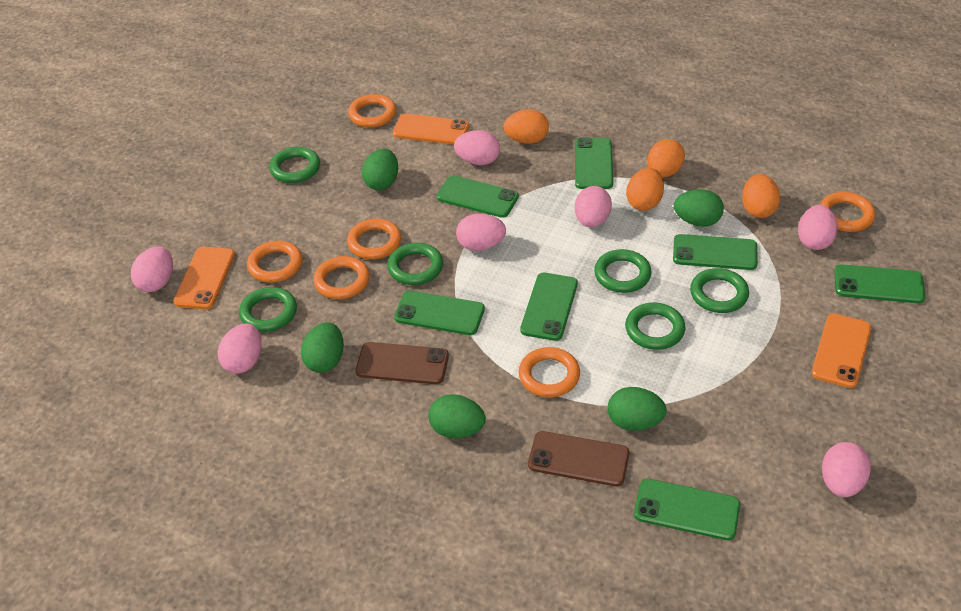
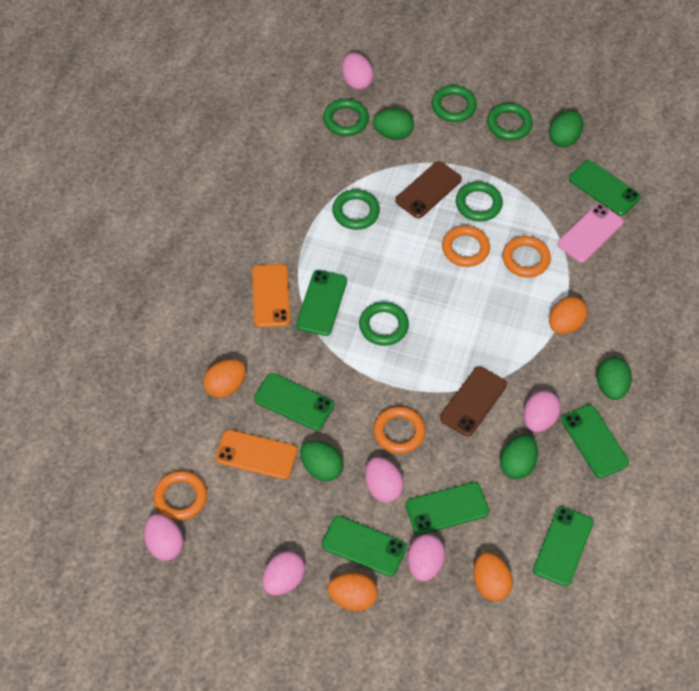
orange phone: 3 -> 2
orange ring: 6 -> 4
pink egg: 7 -> 6
pink phone: 0 -> 1

